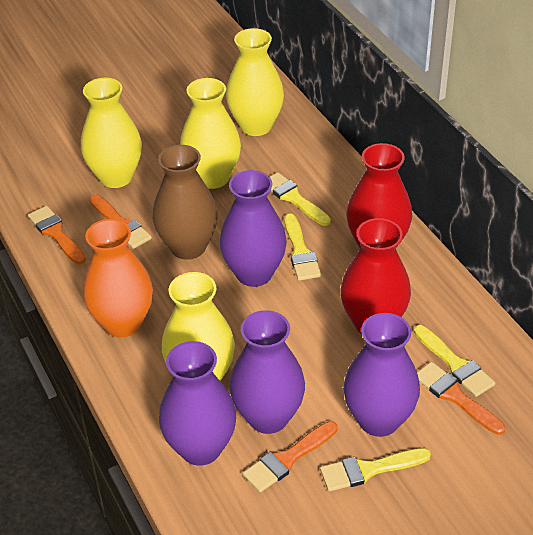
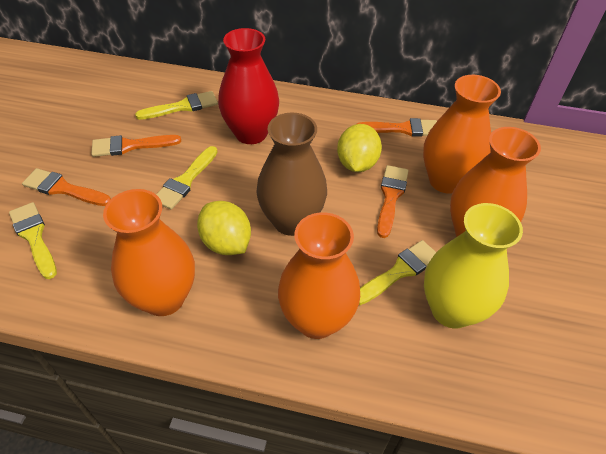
orange vase: 1 -> 4
purple vase: 4 -> 0
red vase: 2 -> 1
yellow lemon: 0 -> 2
yellow vase: 4 -> 1

